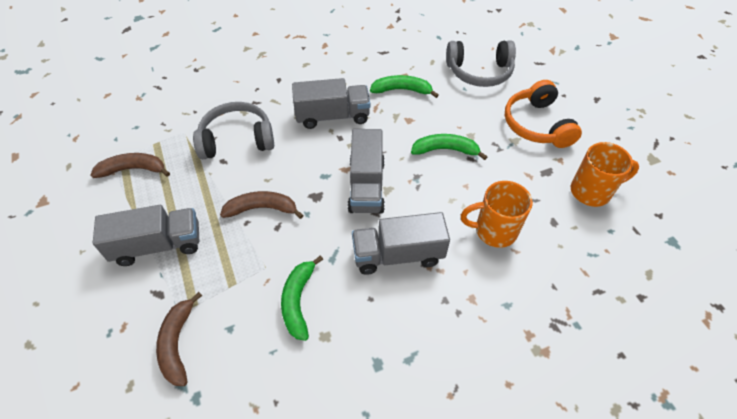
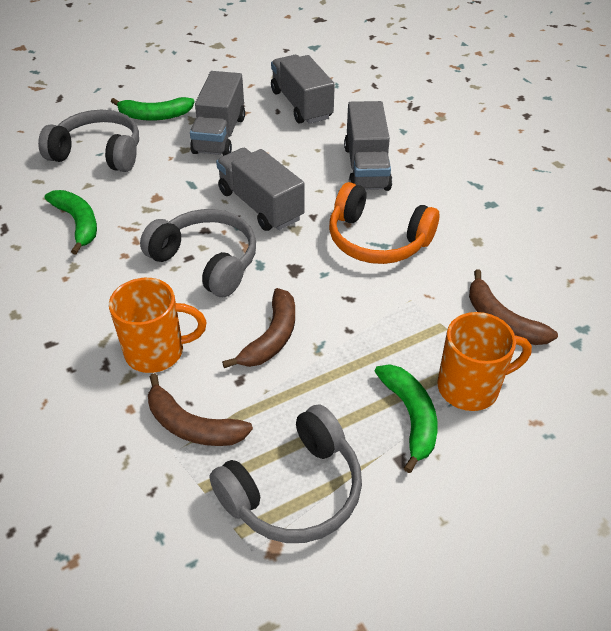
grey headphones: 2 -> 3

